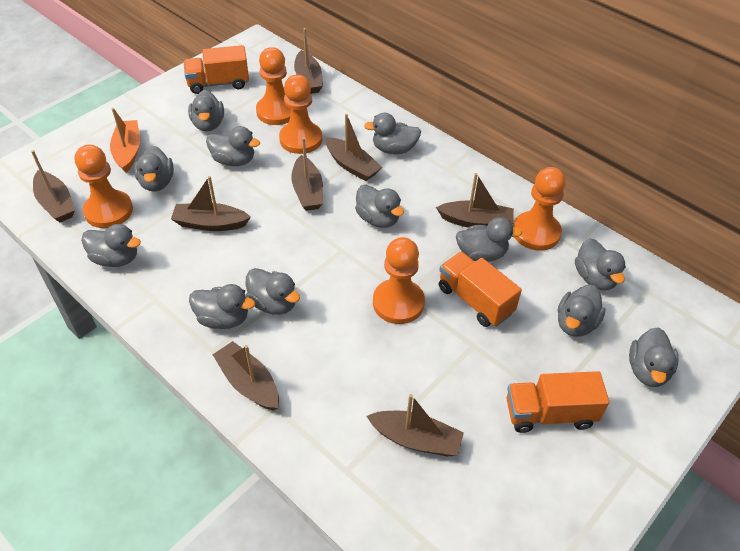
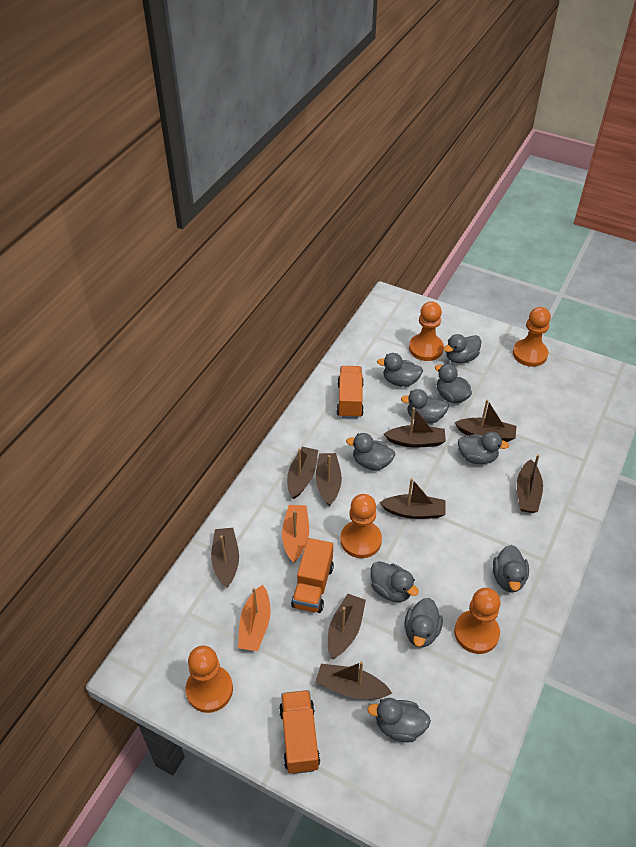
brown boat: 8 -> 9
grey duck: 12 -> 10
orange boat: 1 -> 2

